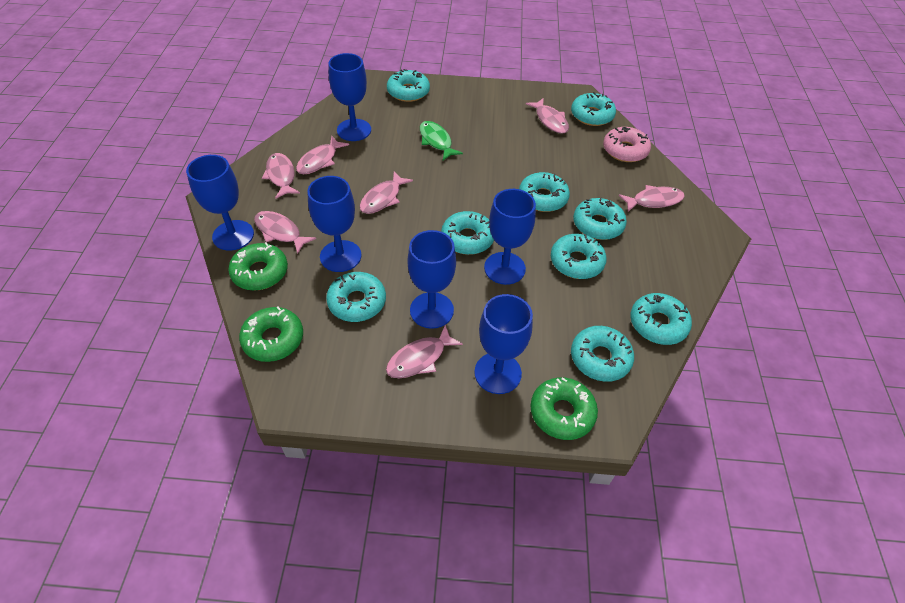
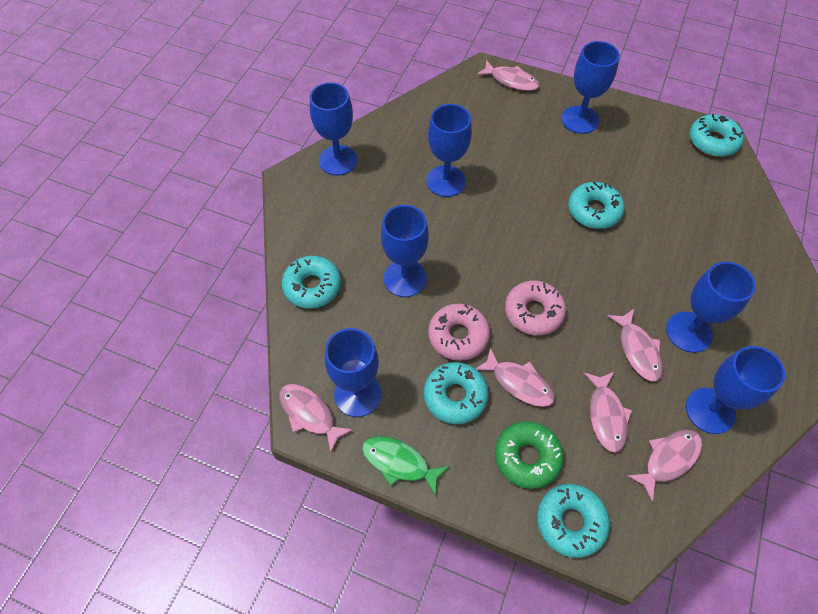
blue goblet: 6 -> 7
green donut: 3 -> 1
pink donut: 1 -> 2
pink fish: 7 -> 6
turquoise donut: 9 -> 5

